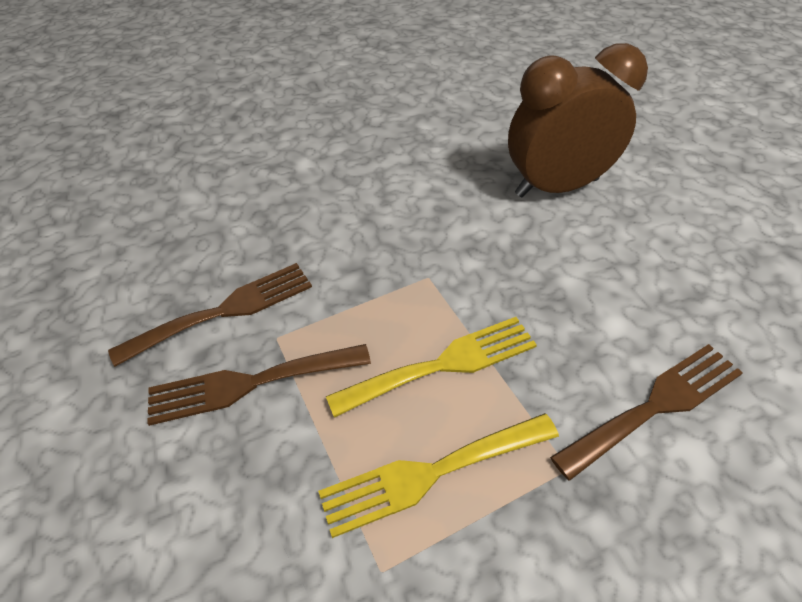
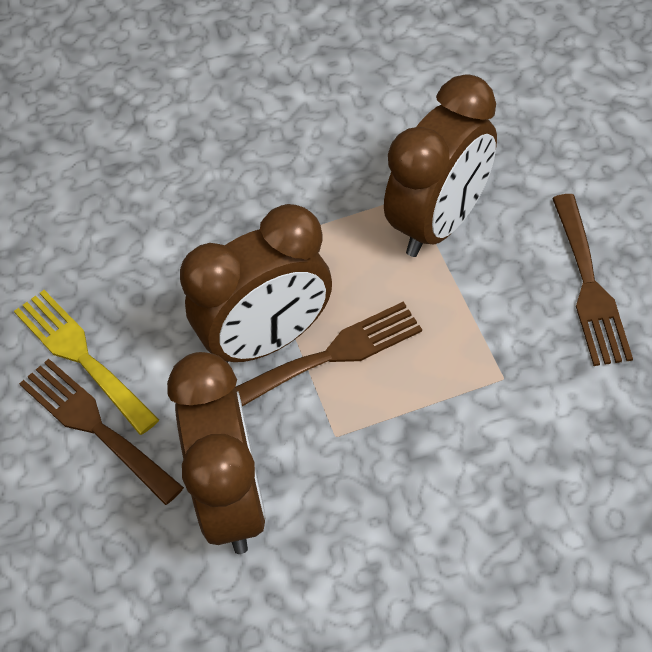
brown clock: 1 -> 3
yellow fork: 2 -> 1

